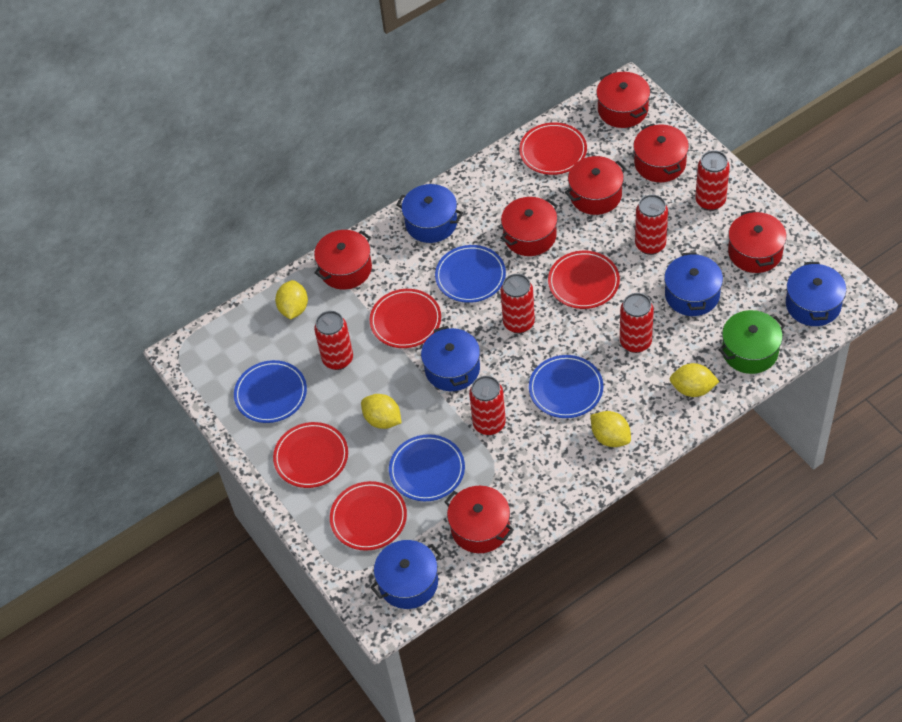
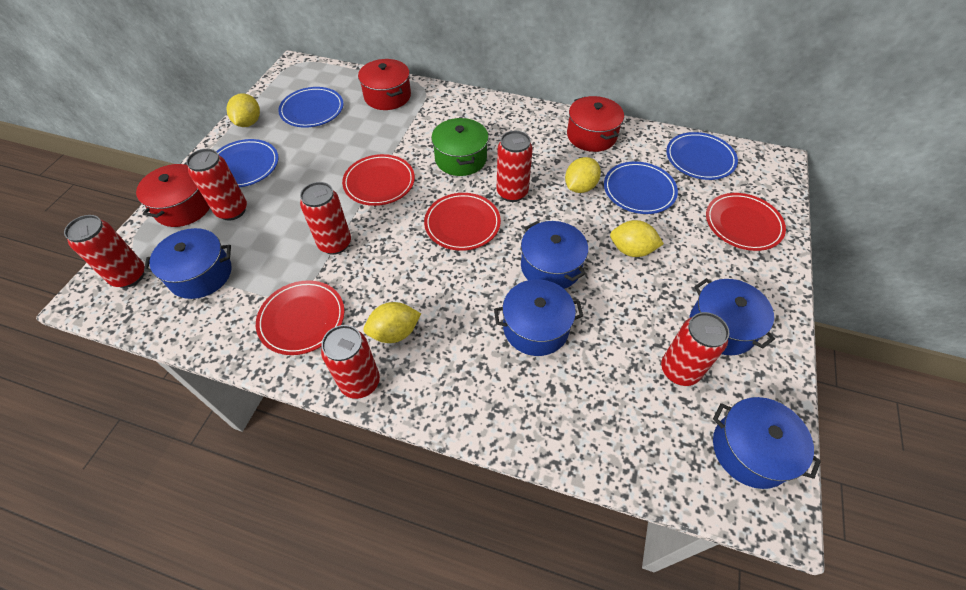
red plate: 5 -> 4
red pot: 7 -> 3

